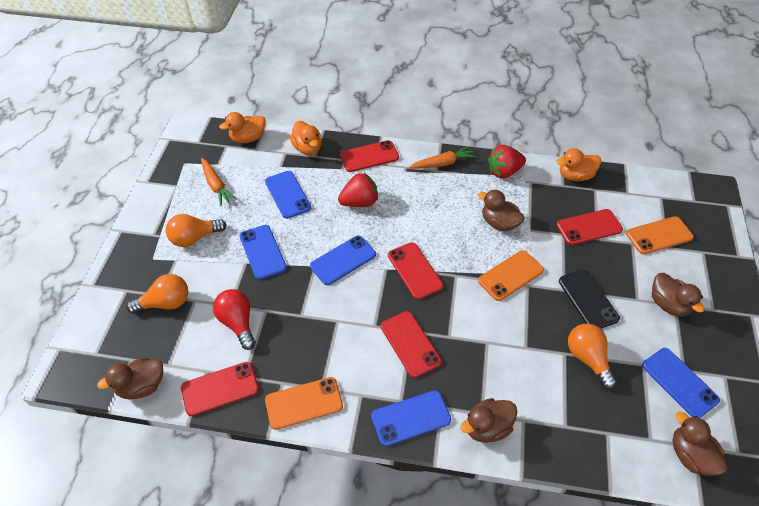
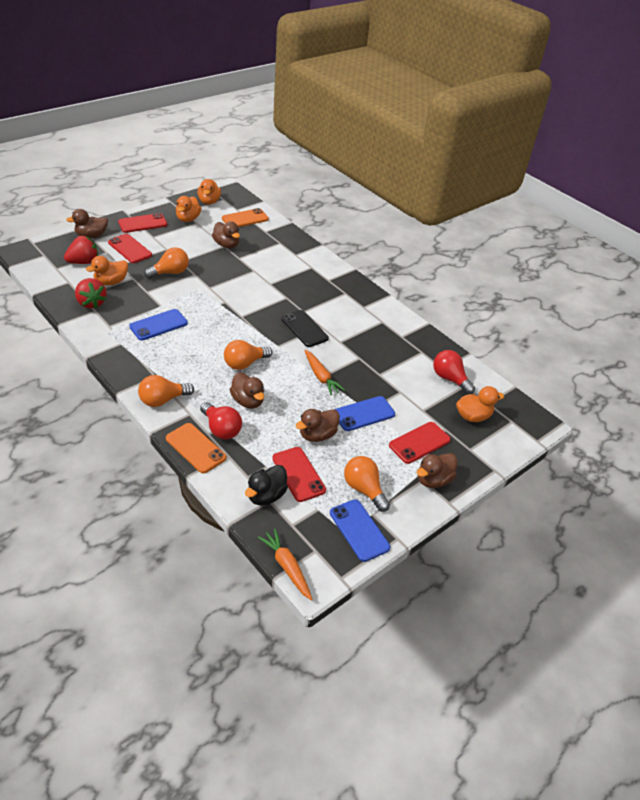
black duck: 0 -> 1
blue phone: 5 -> 3
orange duck: 3 -> 4
orange light bulb: 3 -> 4
orange phone: 3 -> 2
red light bulb: 1 -> 2
red phone: 5 -> 4

